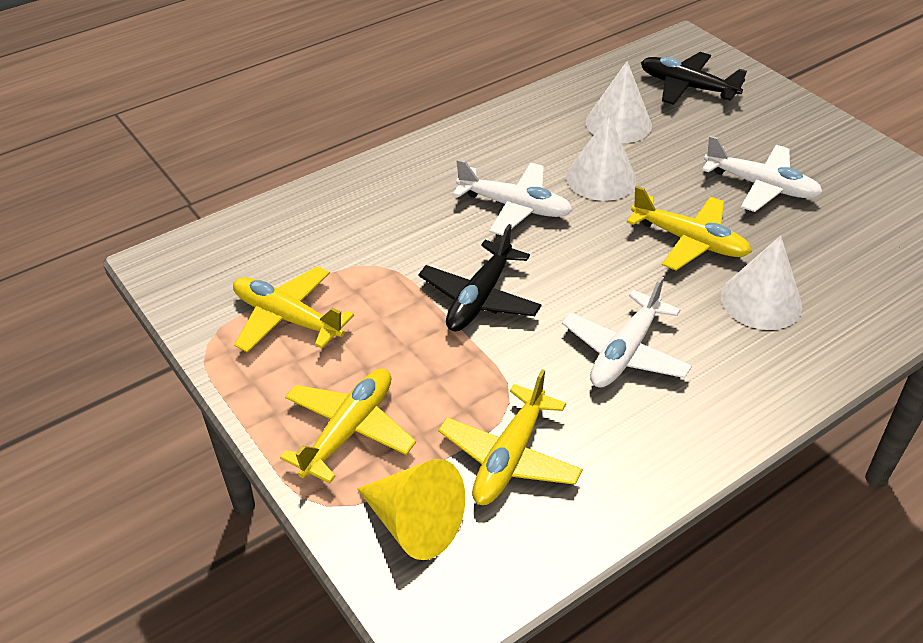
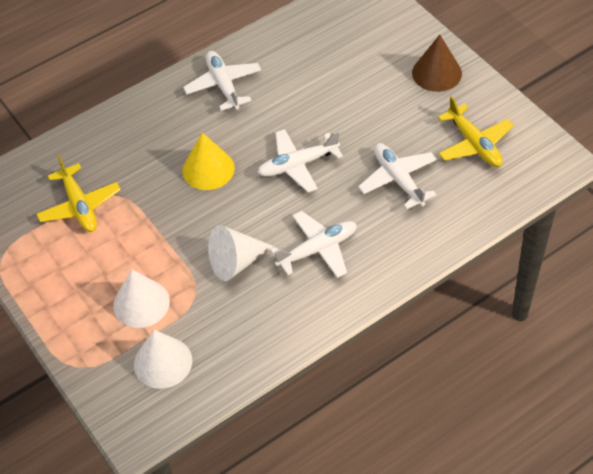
black plane: 2 -> 0
brown cone: 0 -> 1
white plane: 3 -> 4
yellow plane: 4 -> 2

